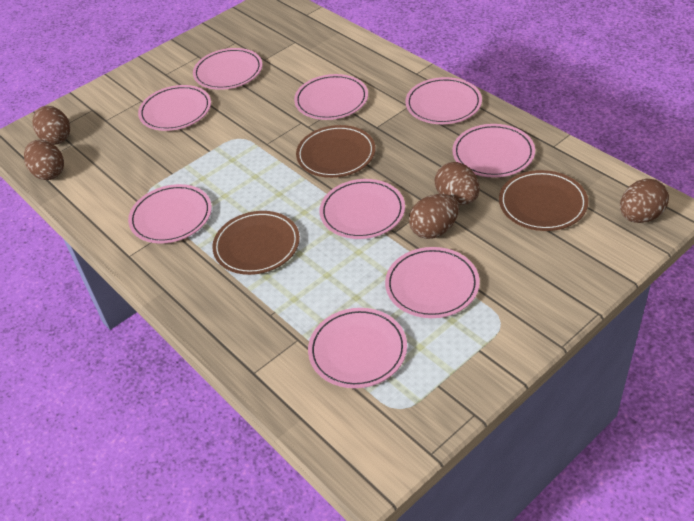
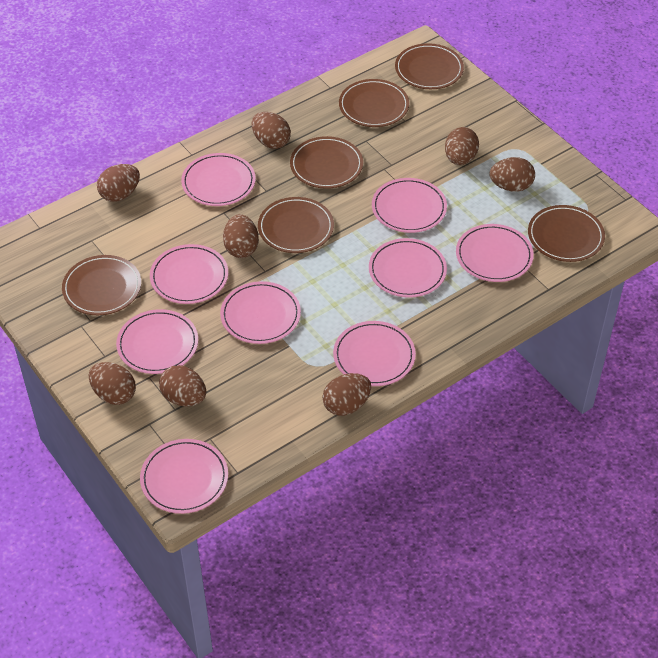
brown egg: 5 -> 8
brown plate: 3 -> 6

